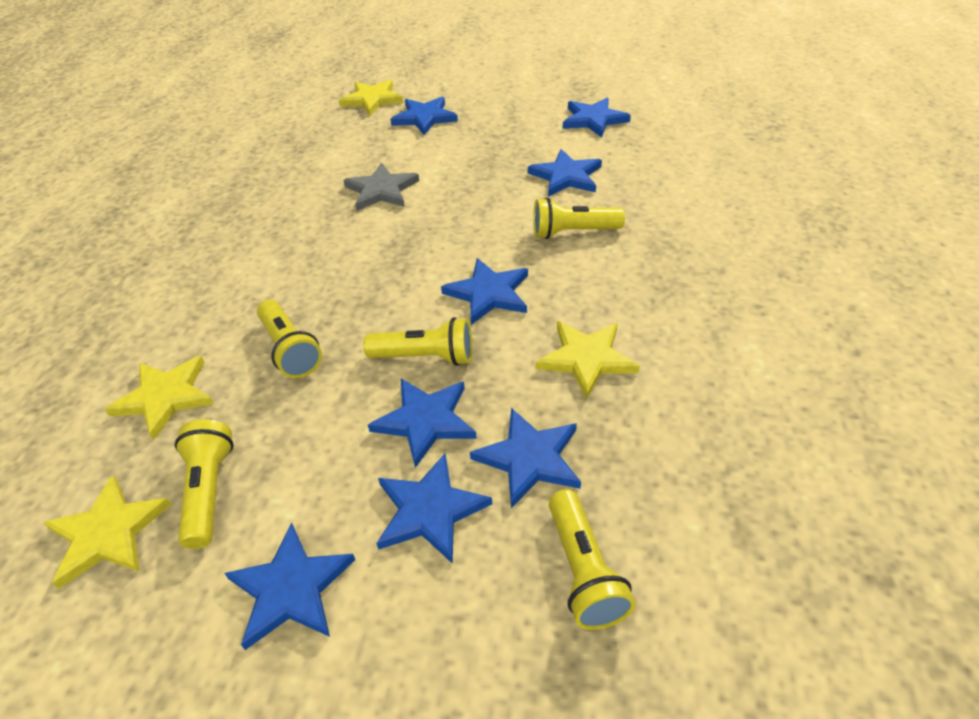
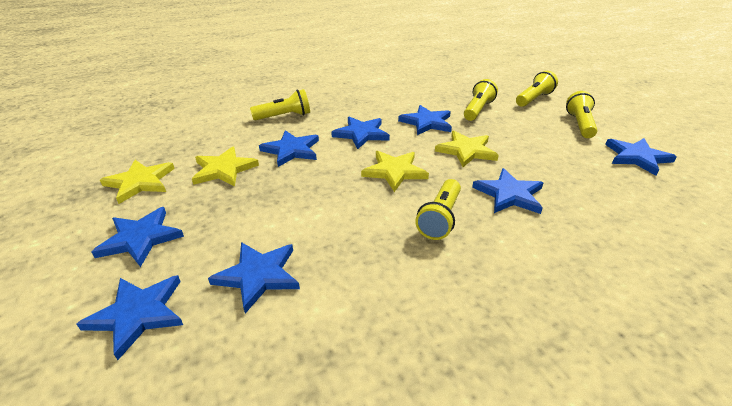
grey star: 1 -> 0

